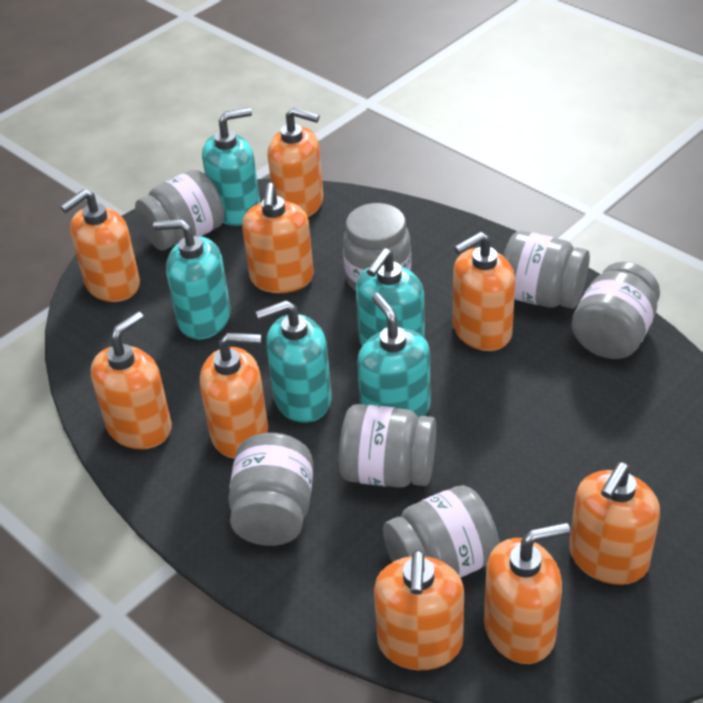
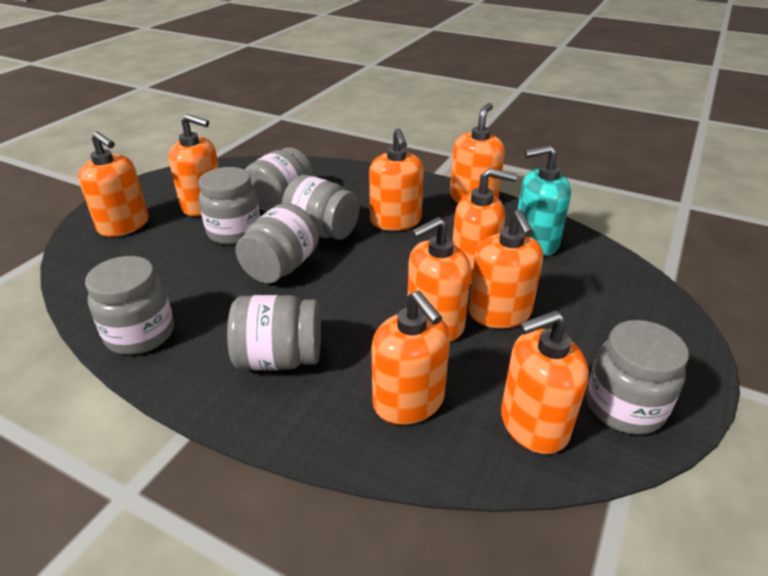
turquoise soap dispenser: 5 -> 1

